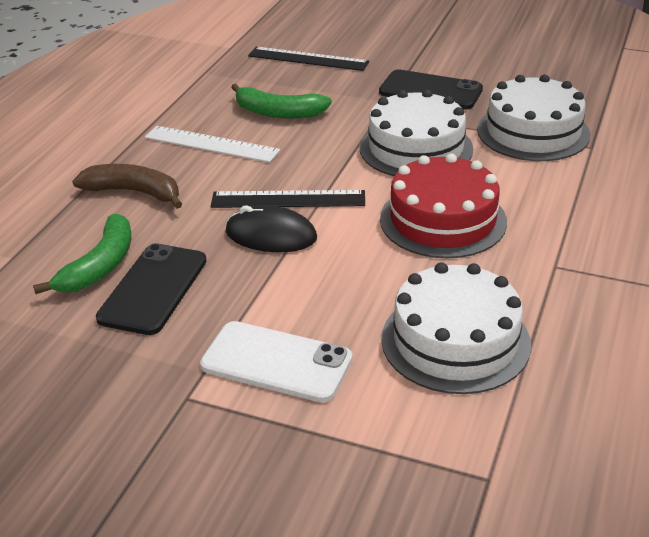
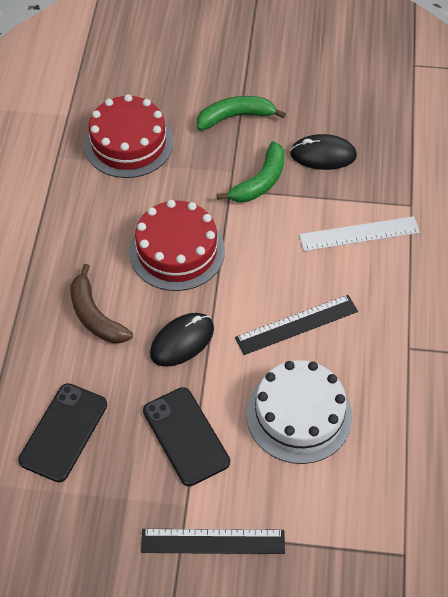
black mouse: 1 -> 2
red cake: 1 -> 2
white cake: 3 -> 1
white phone: 1 -> 0

